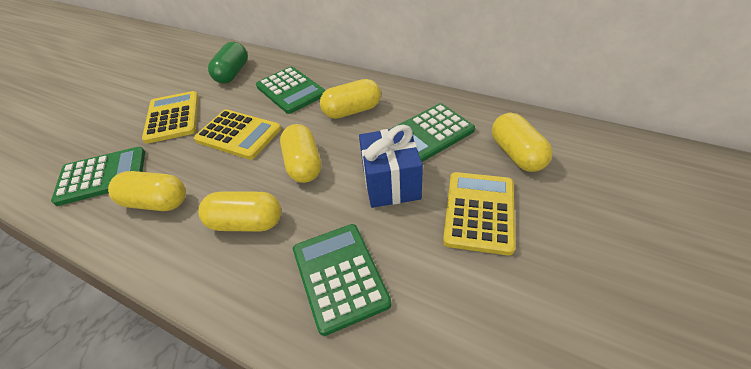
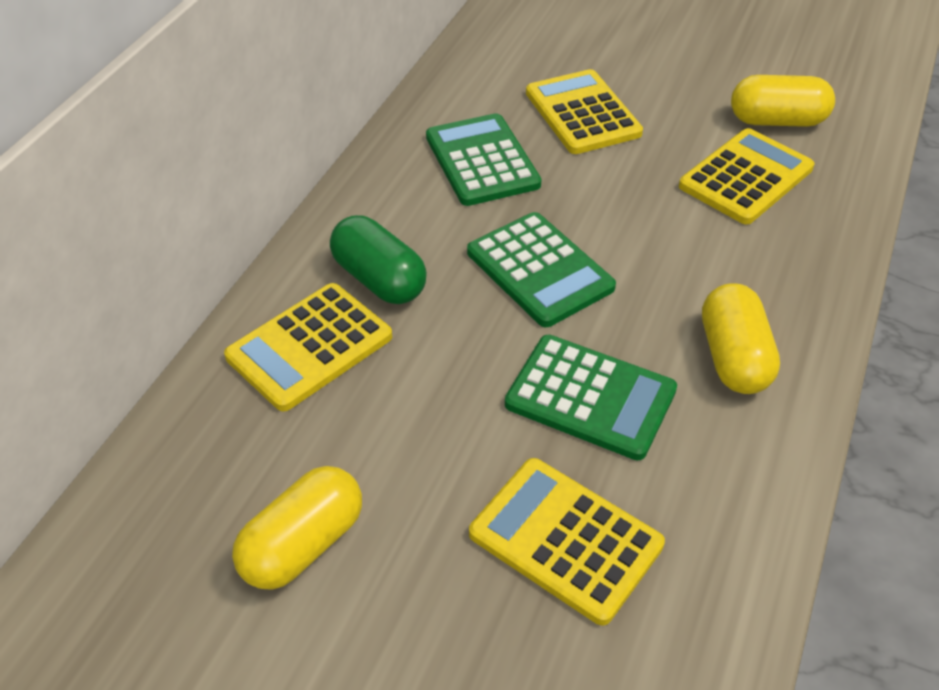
blue gift: 1 -> 0
green calculator: 4 -> 3
yellow calculator: 3 -> 4
yellow capsule: 5 -> 3

